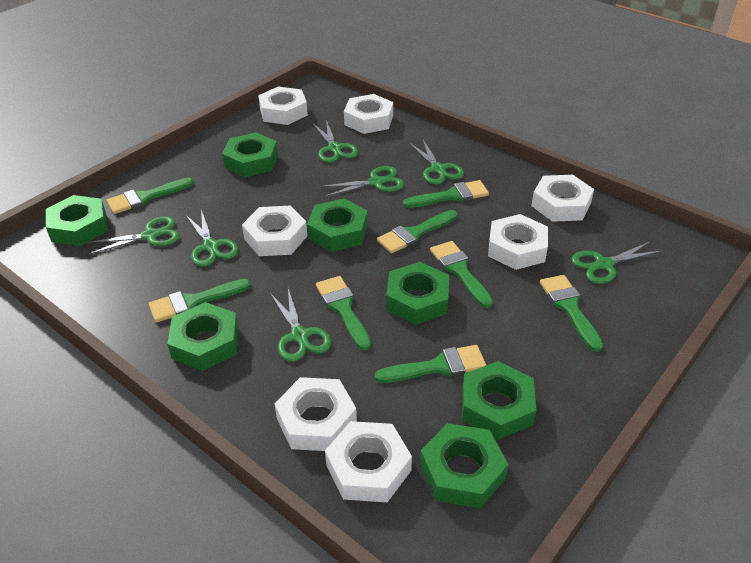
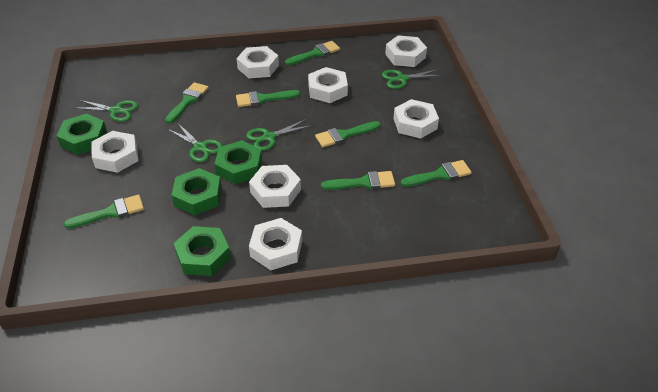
green brush: 8 -> 7
green nut: 7 -> 4
green scissors: 7 -> 4

